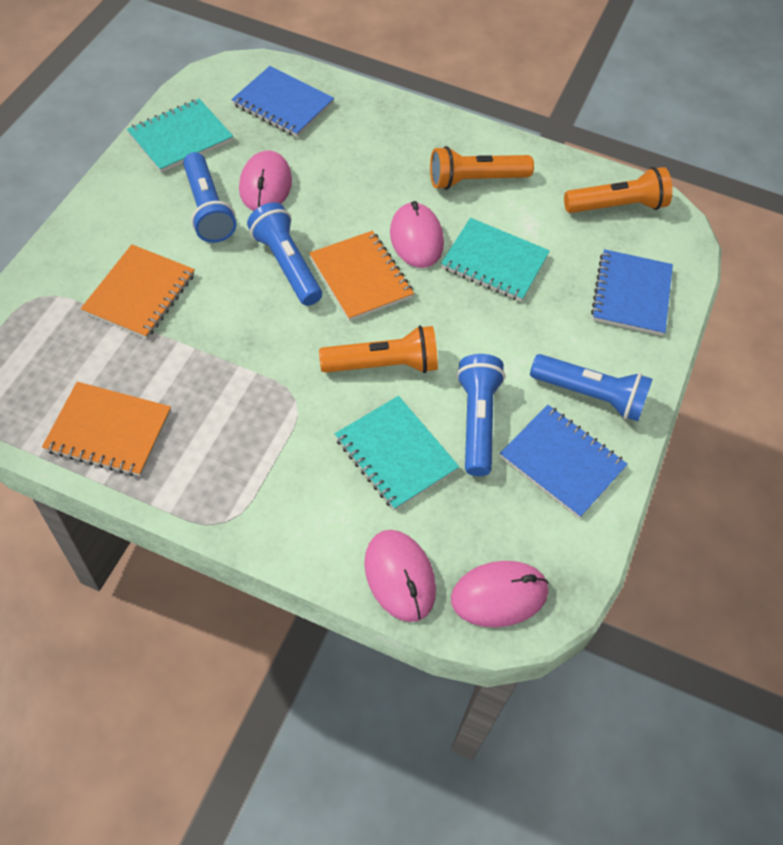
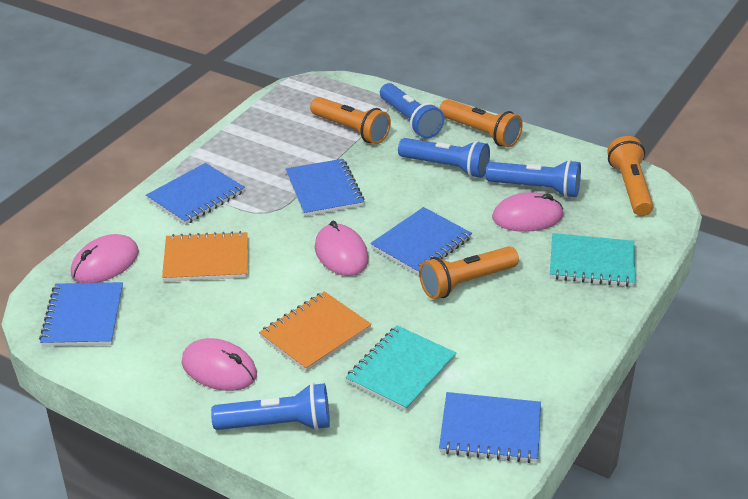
blue notebook: 3 -> 5
orange flashlight: 3 -> 4
orange notebook: 3 -> 2
turquoise notebook: 3 -> 2

